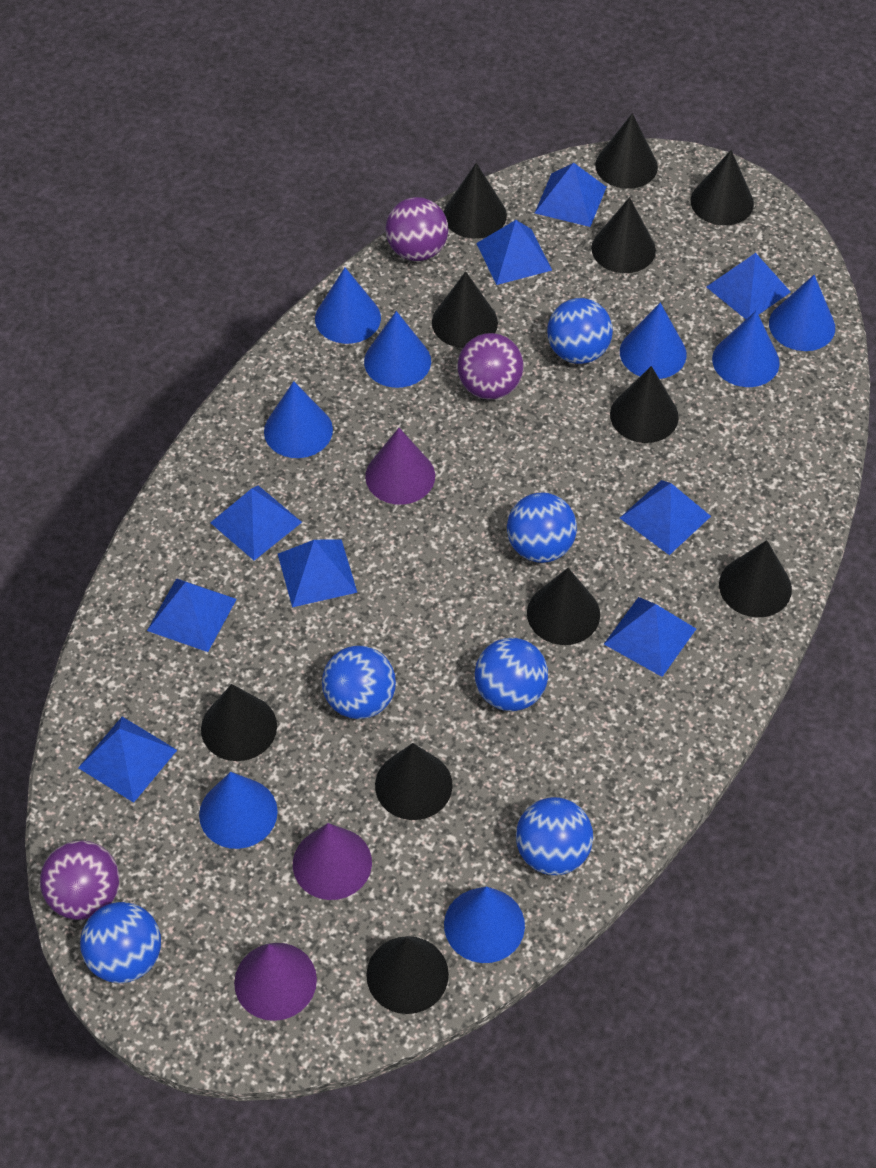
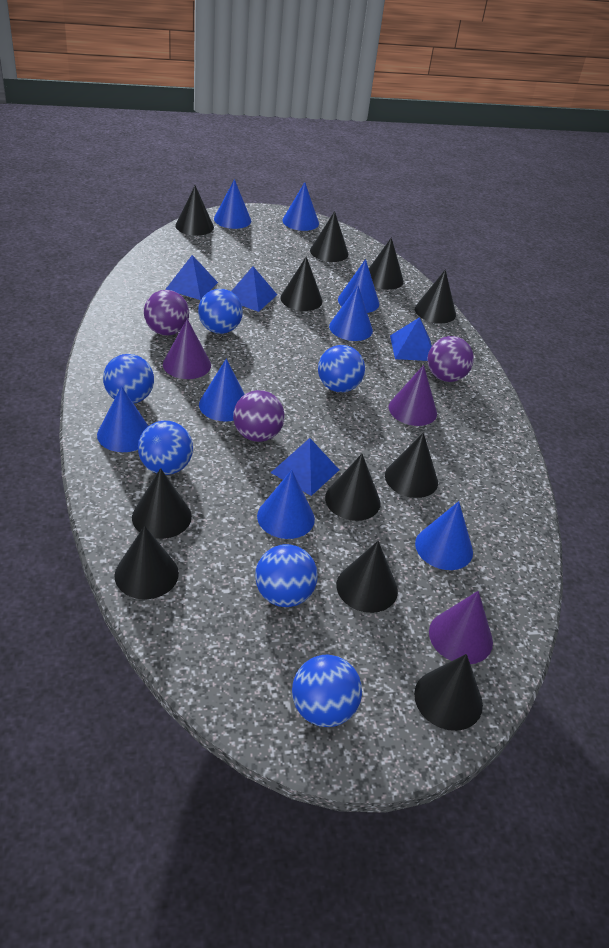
blue pyramid: 9 -> 4

